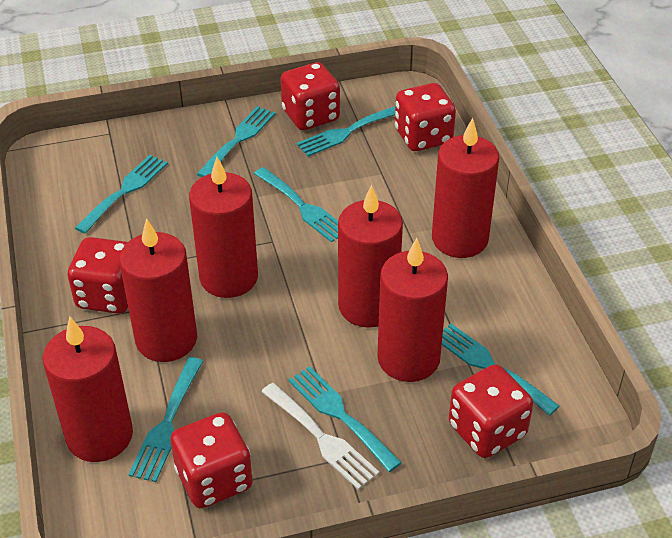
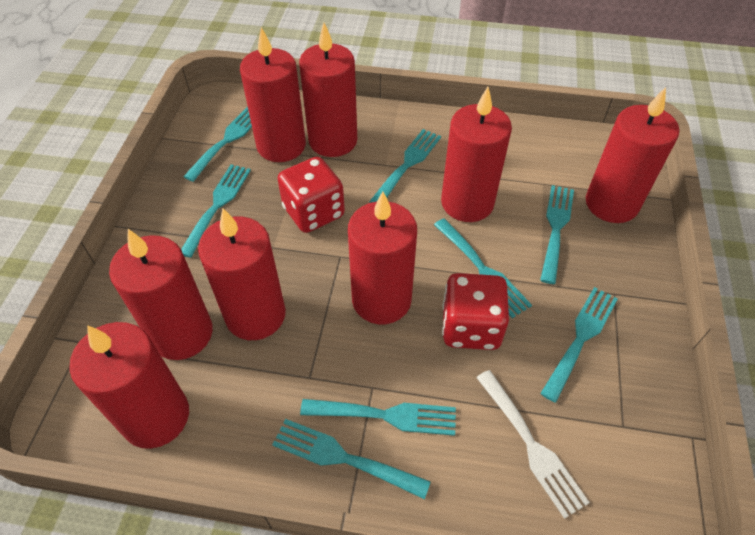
red candle: 6 -> 8
red dice: 5 -> 2
turquoise fork: 7 -> 8

